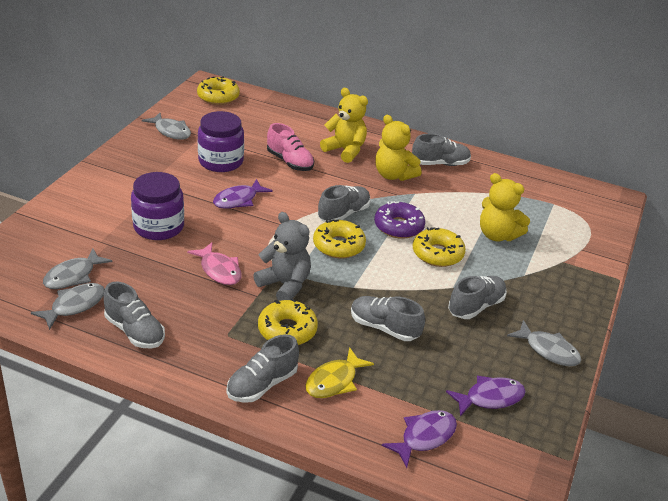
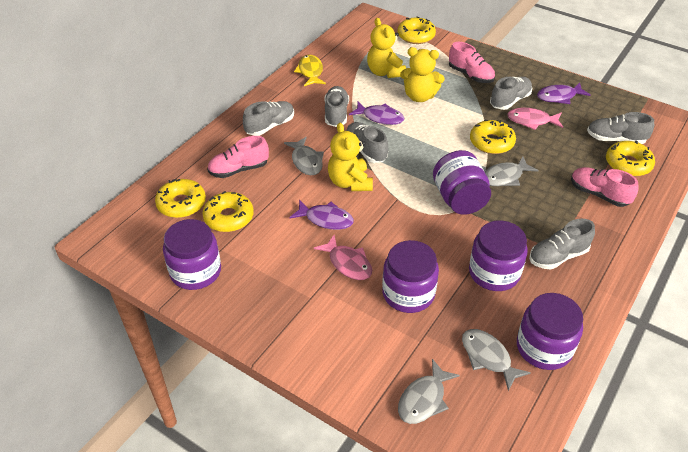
grey teddy bear: 1 -> 0
pink fish: 1 -> 2
pink shoe: 1 -> 3
purple donut: 1 -> 0
purple jar: 2 -> 5
yellow donut: 4 -> 5

